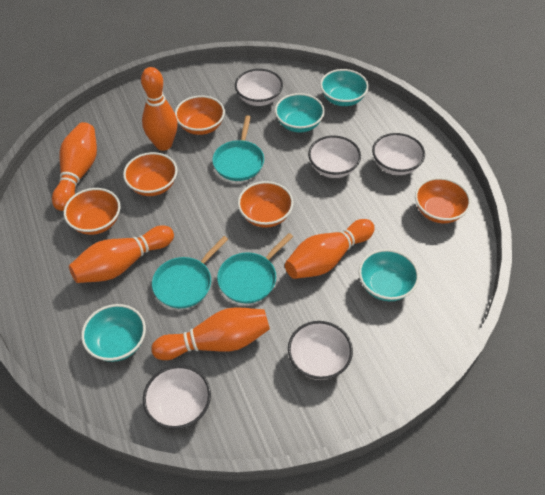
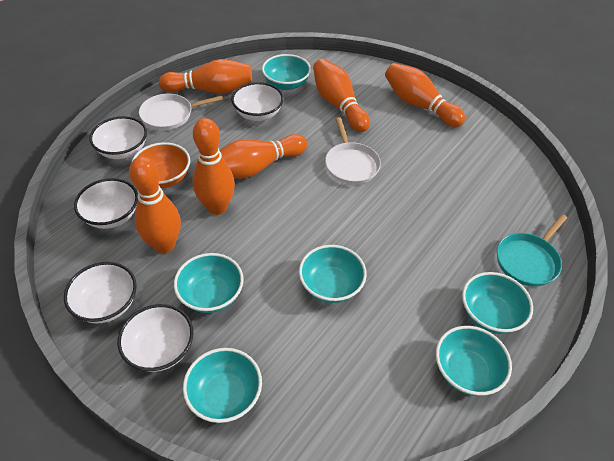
orange bowl: 5 -> 1
orange bowling pin: 5 -> 6
turquoise bowl: 4 -> 6
turquoise pan: 3 -> 1
white pan: 0 -> 2

